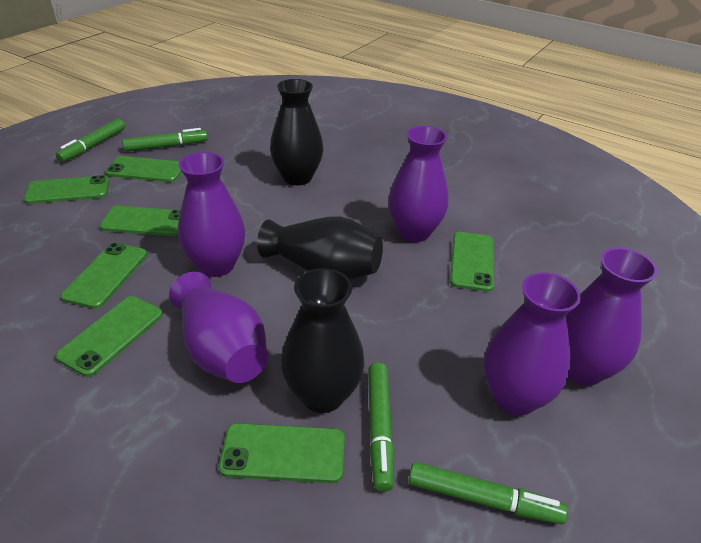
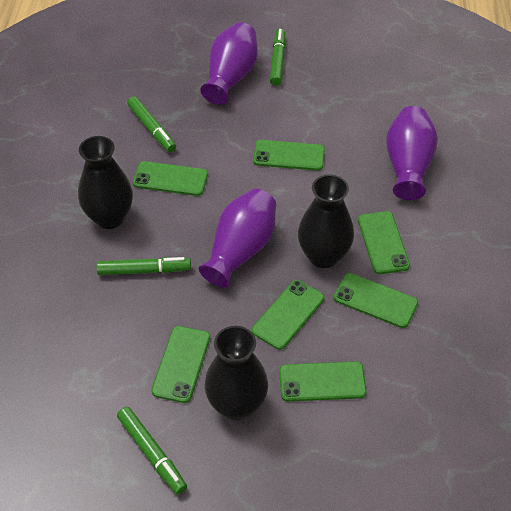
purple vase: 5 -> 3

